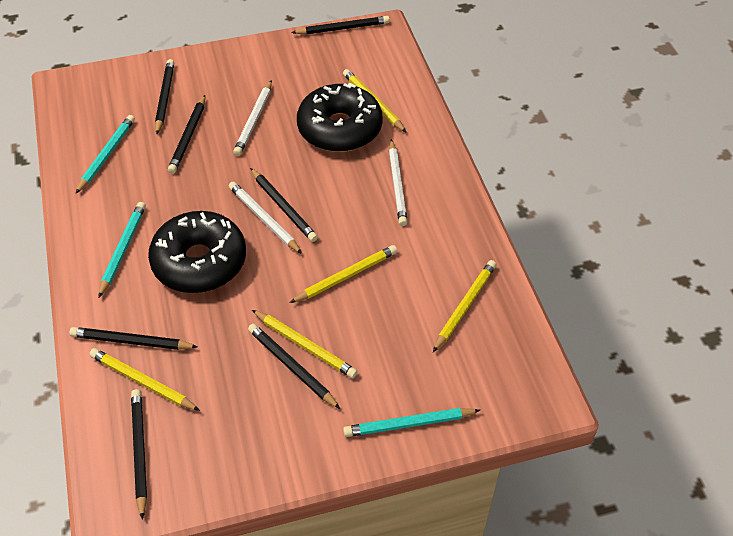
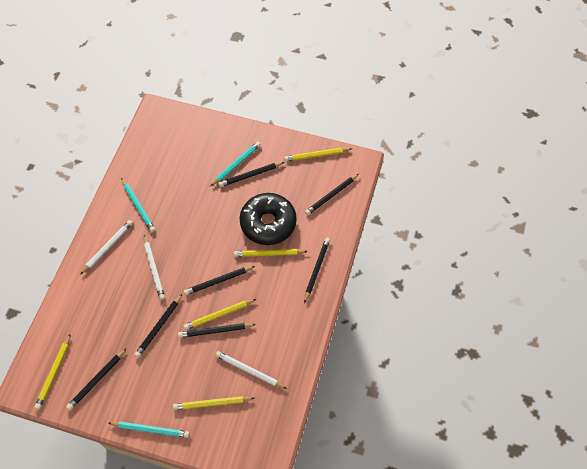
black donut: 2 -> 1

